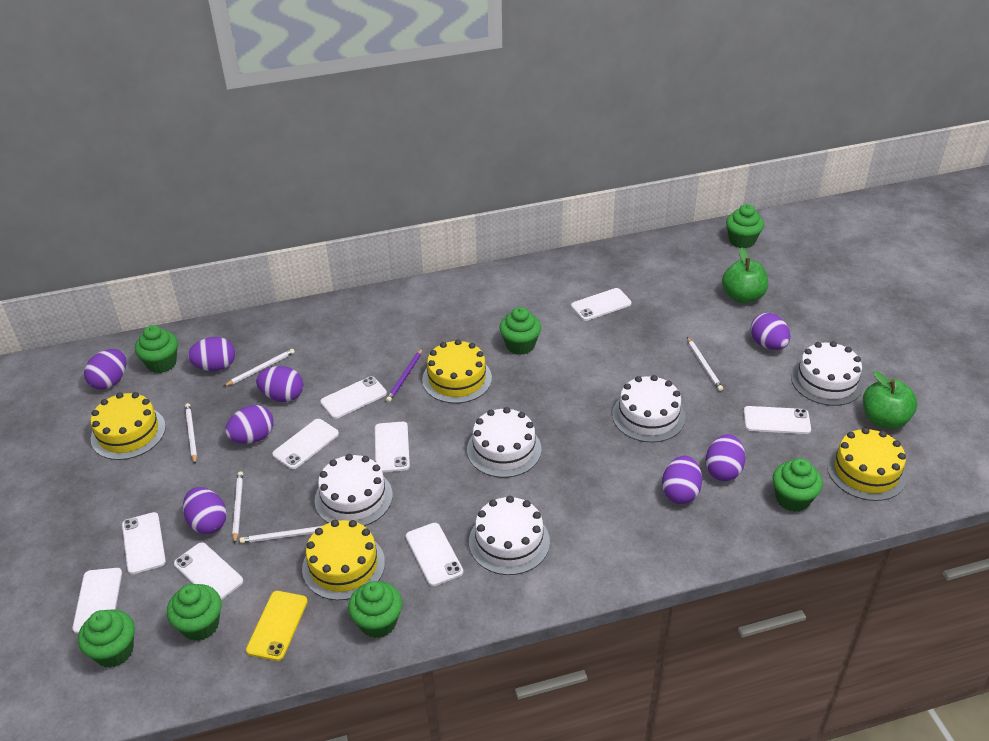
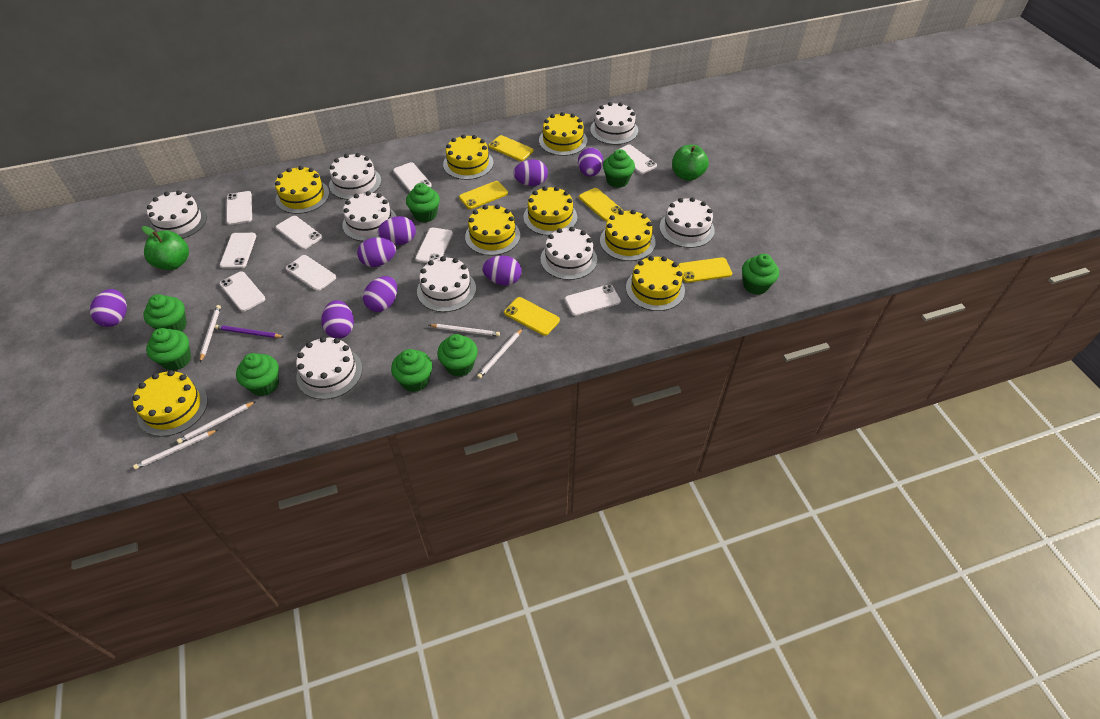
green cupcake: 7 -> 8
white cake: 5 -> 8
yellow cake: 4 -> 8
yellow phone: 1 -> 5

